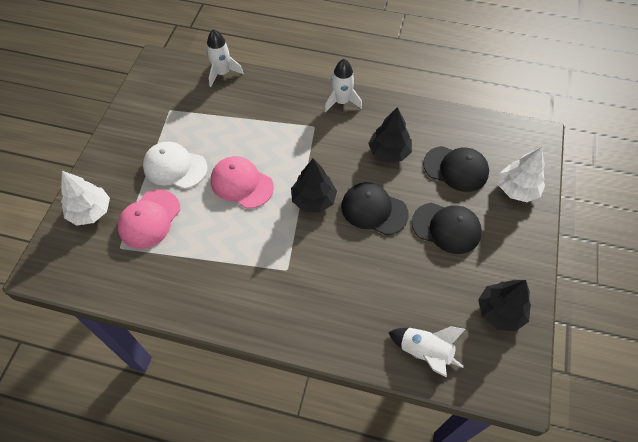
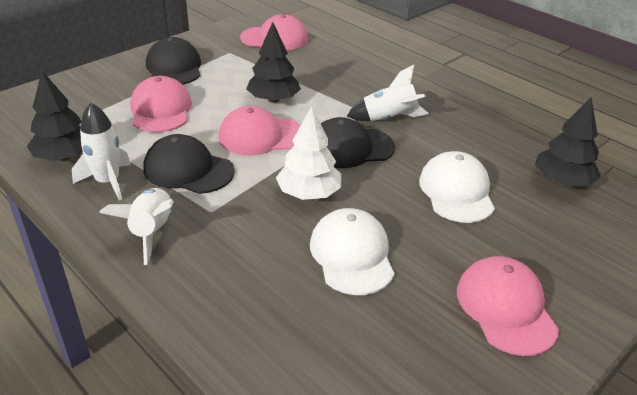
pink cap: 2 -> 4
white cap: 1 -> 2
white tree: 2 -> 1

